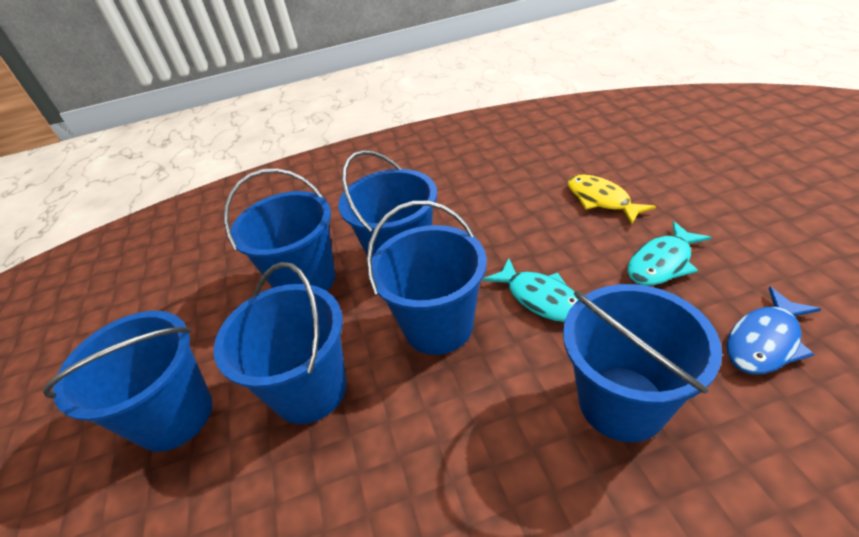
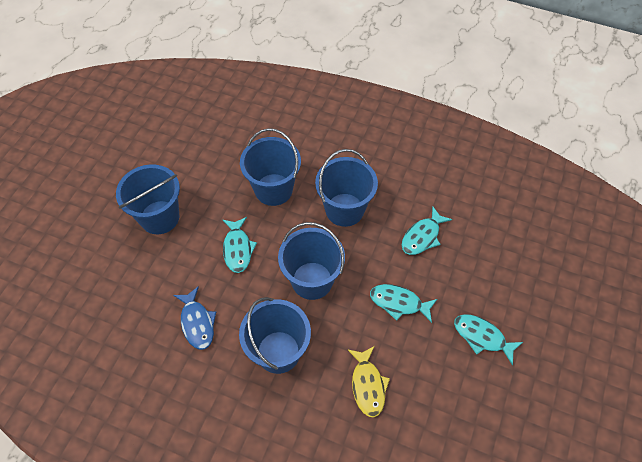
blue bucket: 6 -> 5
turquoise fish: 2 -> 4

